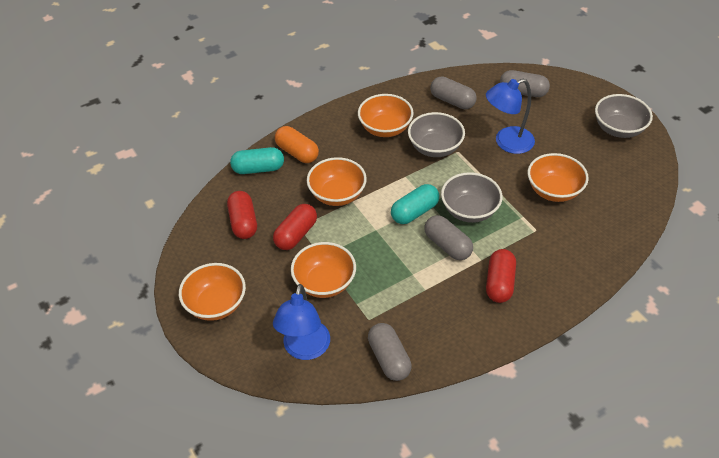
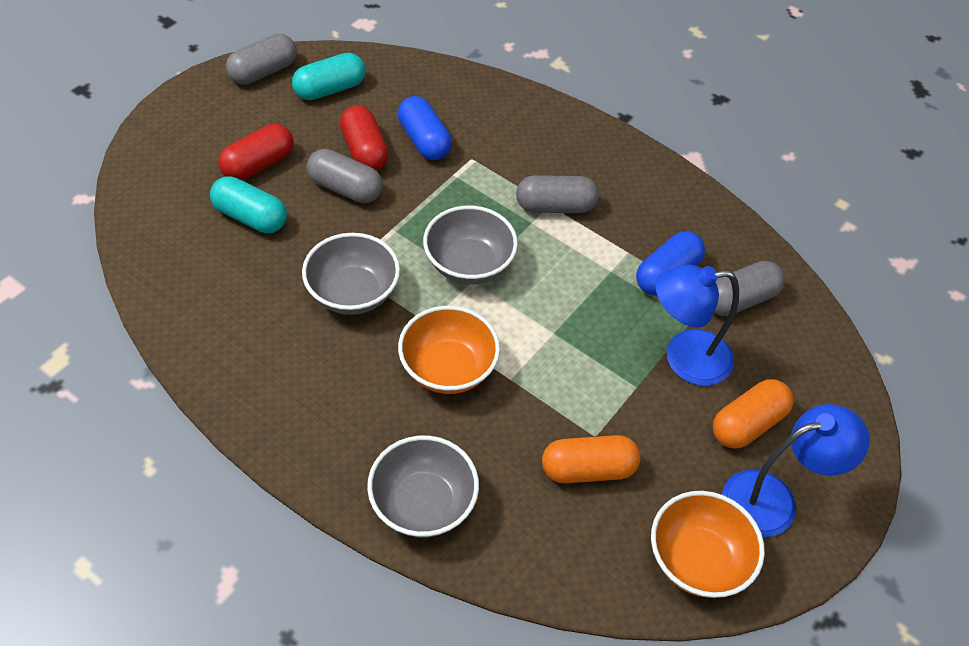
blue capsule: 0 -> 2
orange bowl: 5 -> 2
orange capsule: 1 -> 2
red capsule: 3 -> 2

